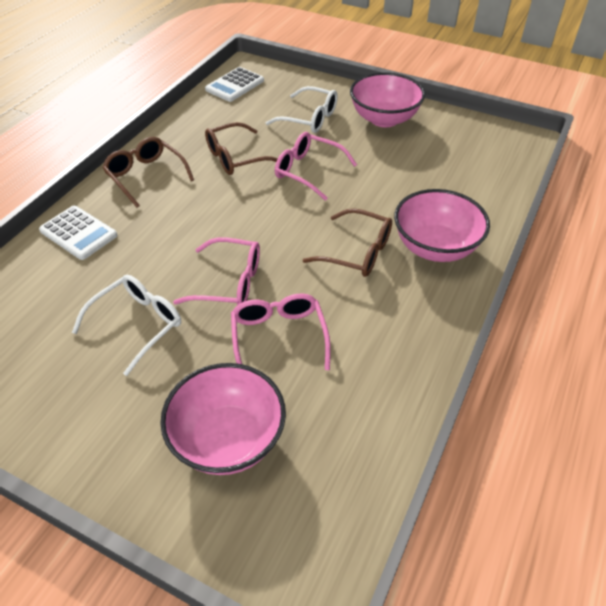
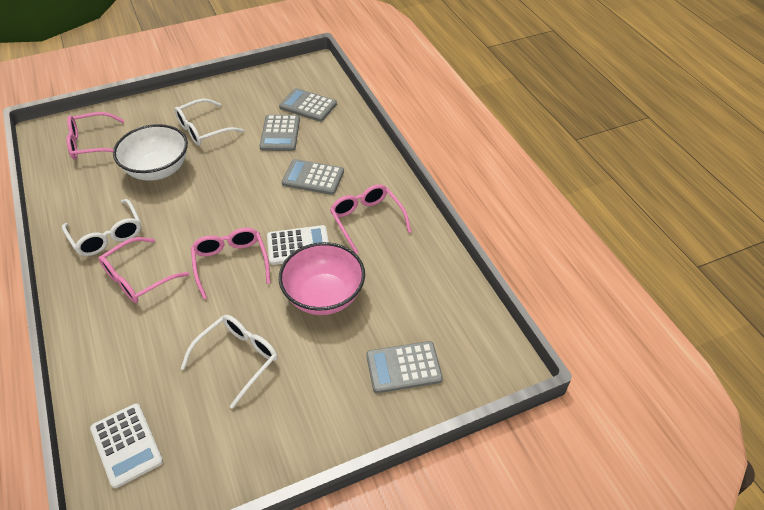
brown glasses: 3 -> 0
grey calculator: 0 -> 4
pink bowl: 3 -> 1
pink glasses: 3 -> 4
white bowl: 0 -> 1
white glasses: 2 -> 3

